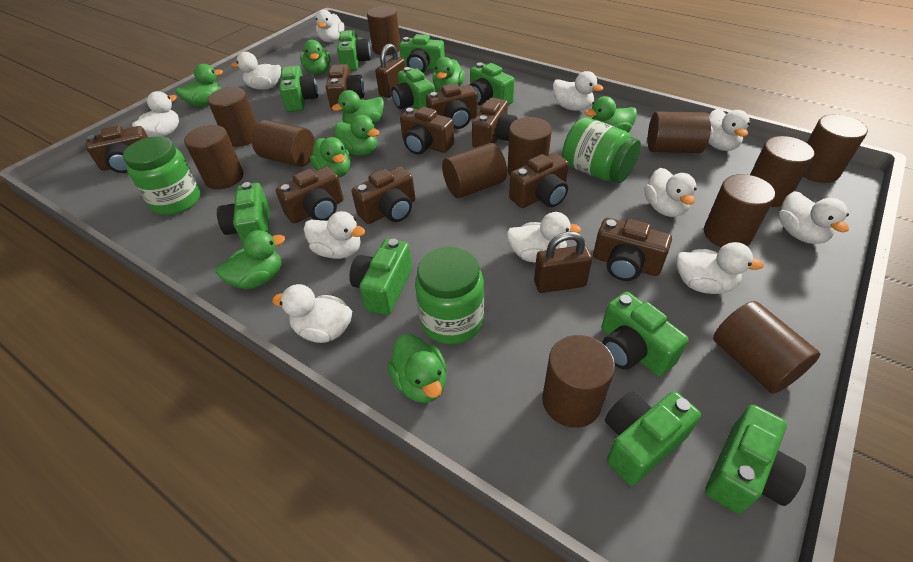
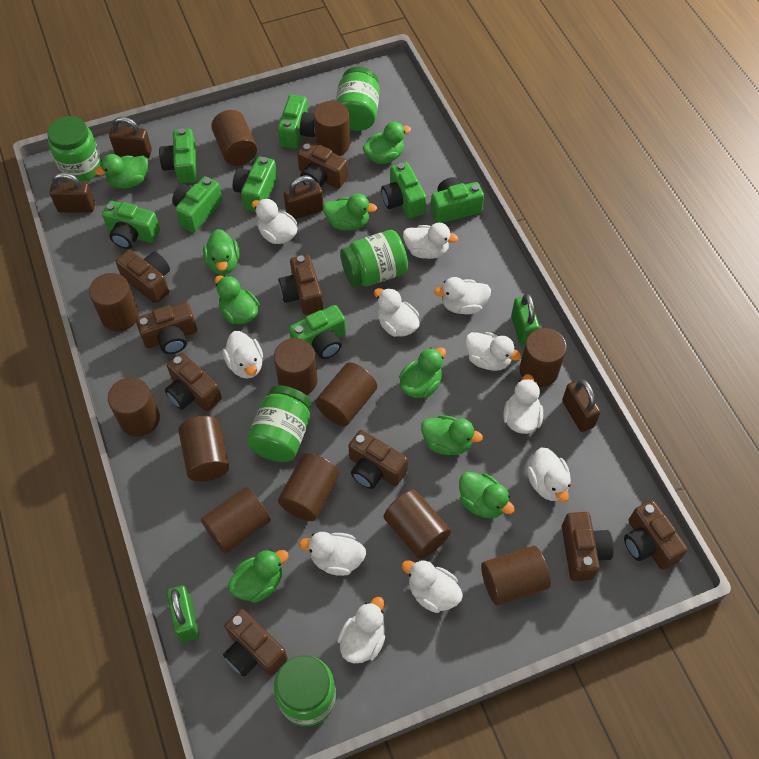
brown padlock: 2 -> 4
green camera: 10 -> 8
green jar: 3 -> 5
green padlock: 0 -> 2

